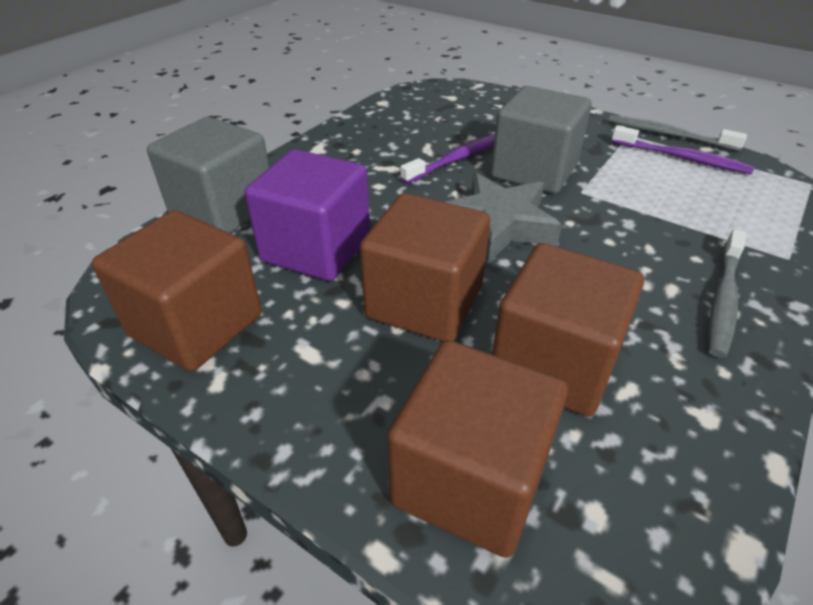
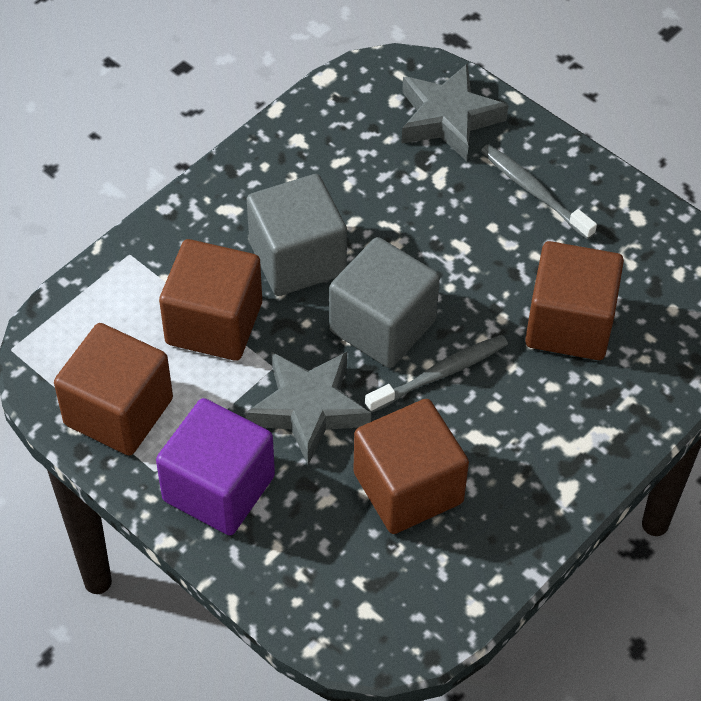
grey star: 1 -> 2
purple toothbrush: 2 -> 0

